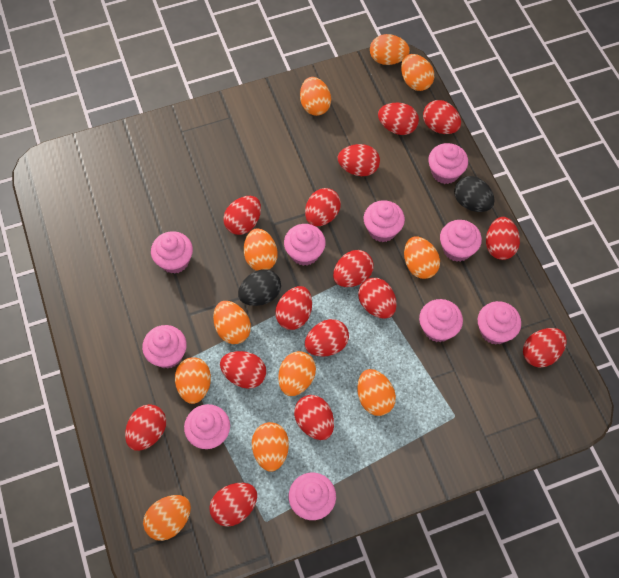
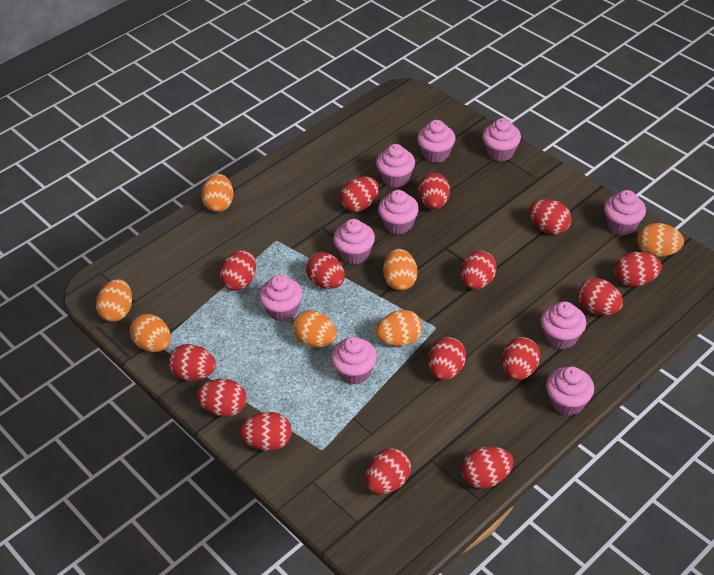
black egg: 2 -> 0
orange egg: 11 -> 7

